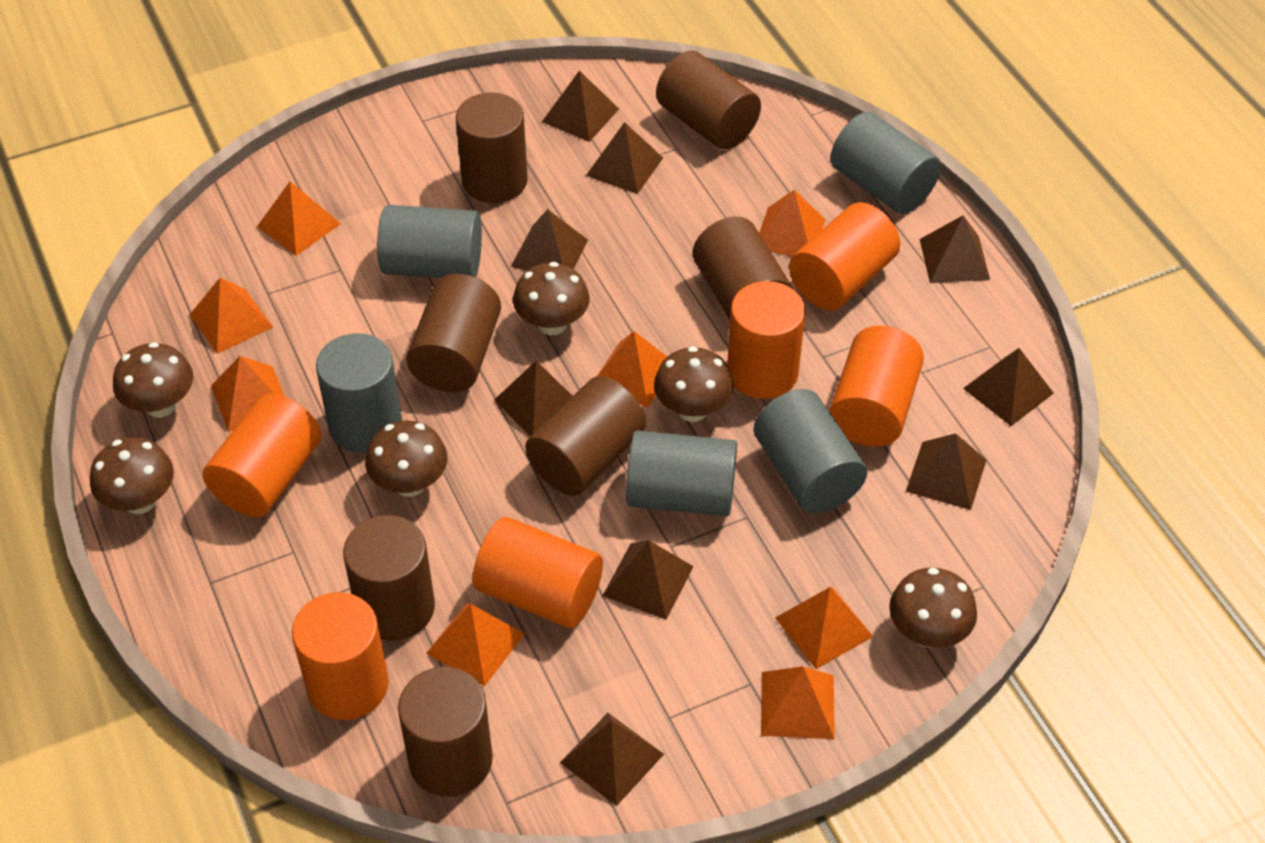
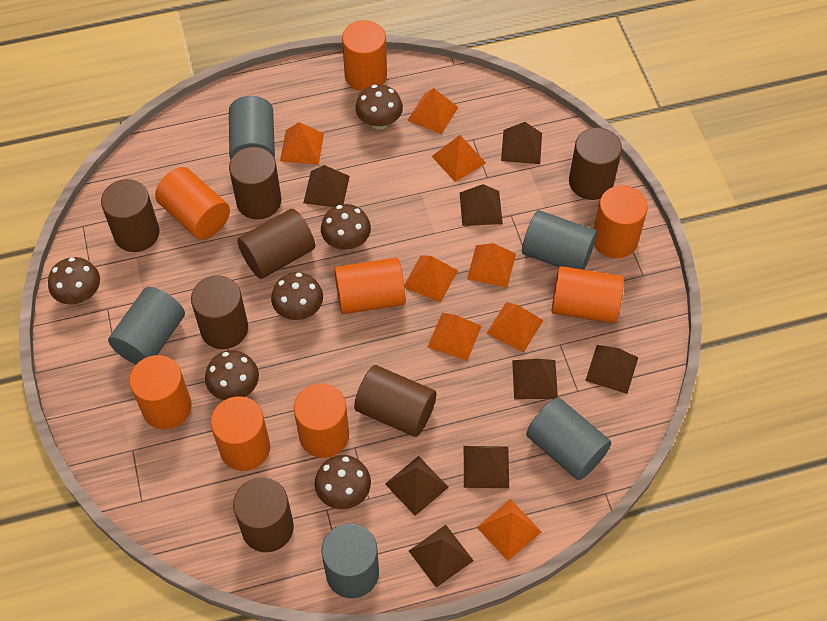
brown pyramid: 9 -> 8
orange cylinder: 6 -> 8

